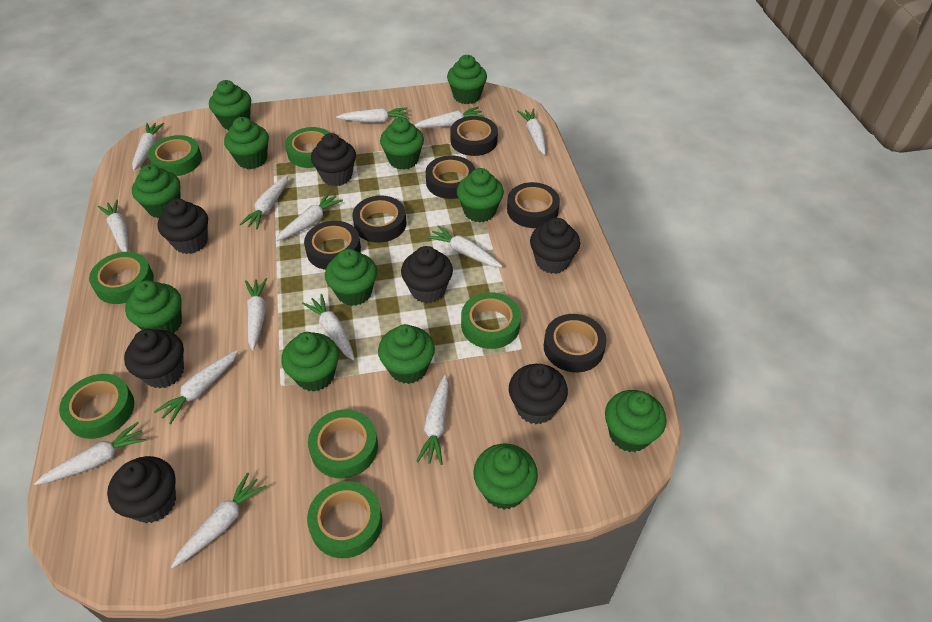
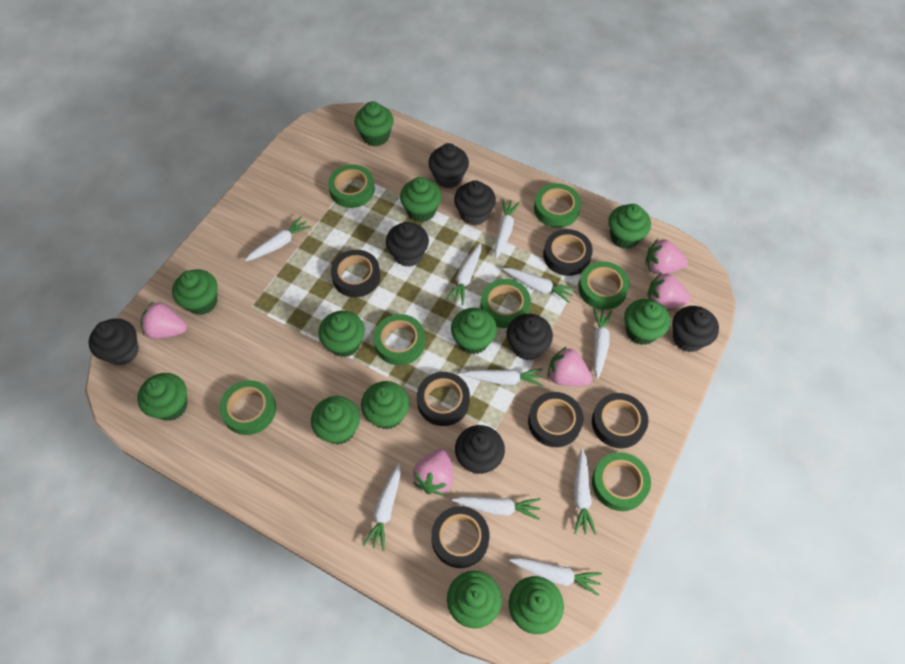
pink strawberry: 0 -> 5
white carrot: 14 -> 10

